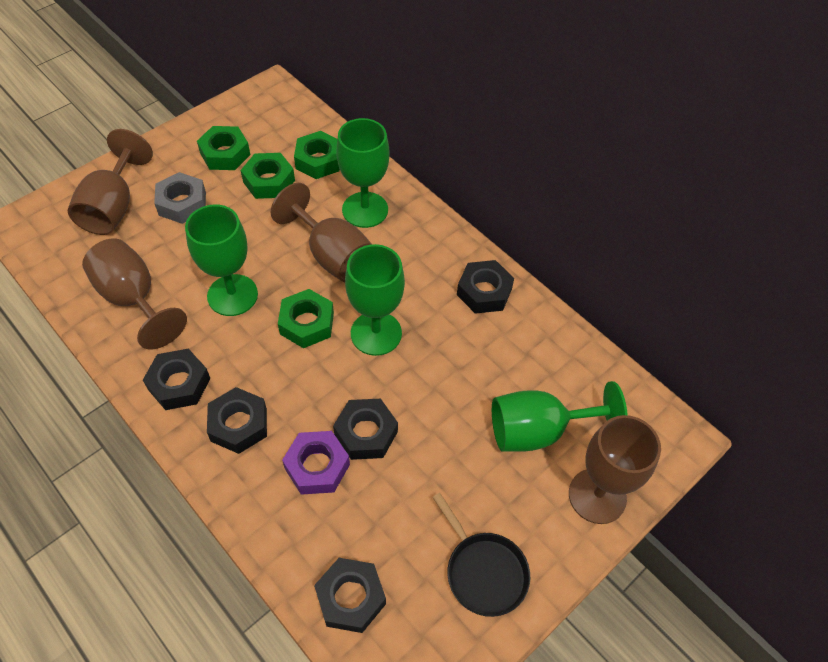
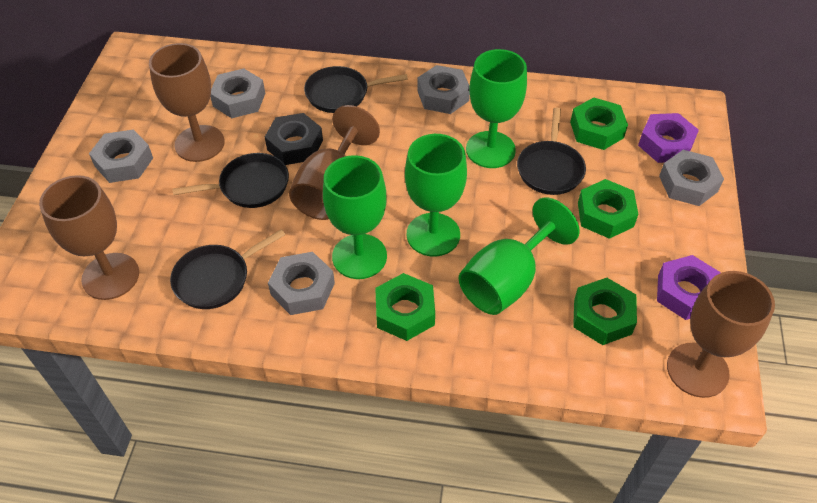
black nut: 5 -> 1
black pan: 1 -> 4
grey nut: 1 -> 5
purple nut: 1 -> 2

